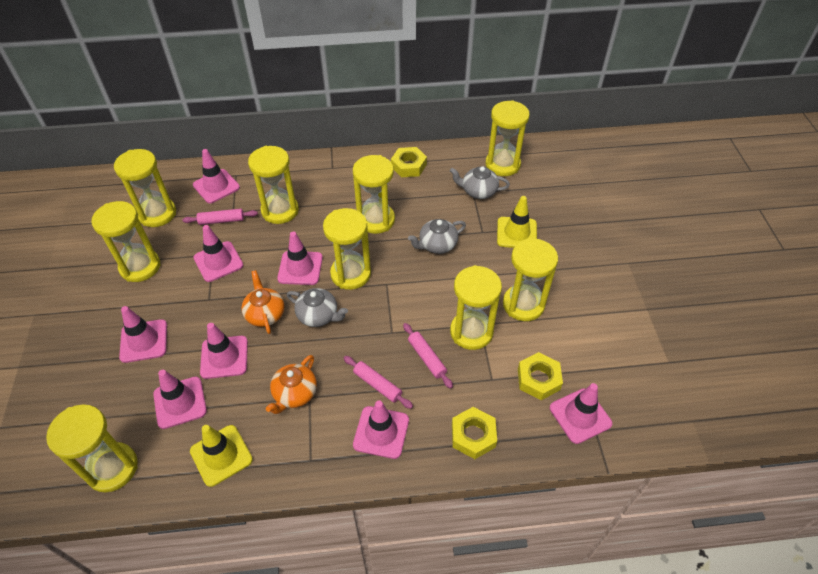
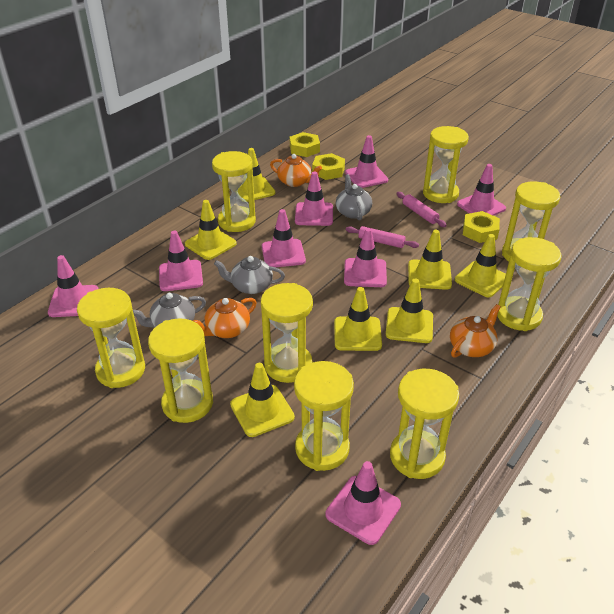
orange teapot: 2 -> 3
pink rolling pin: 3 -> 2
yellow traffic cone: 2 -> 7

